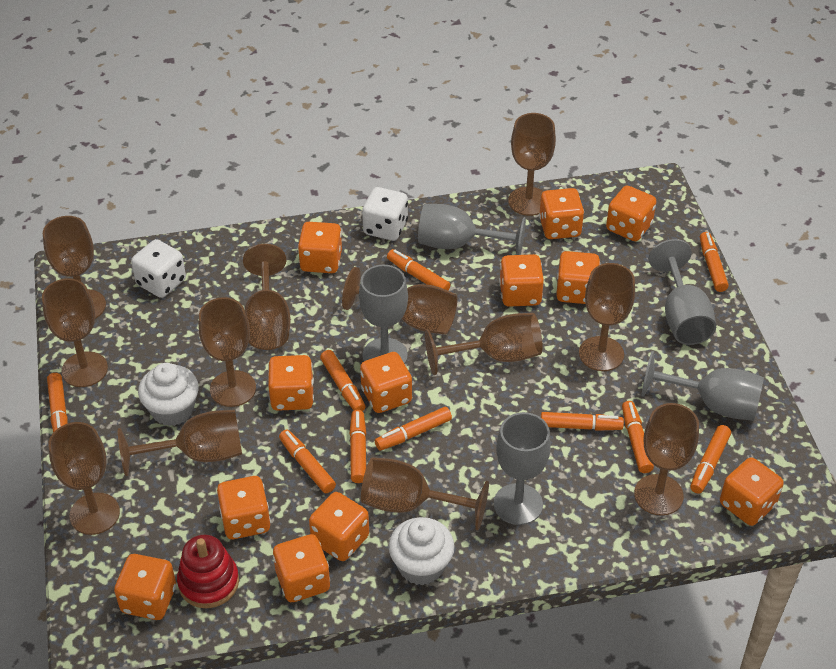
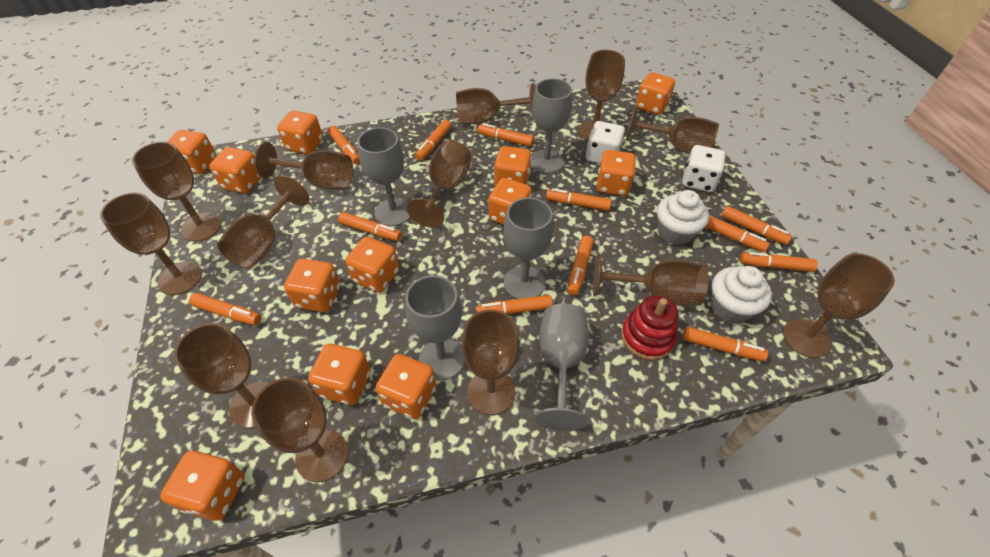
brown goblet: 12 -> 13
orange marker: 10 -> 12

